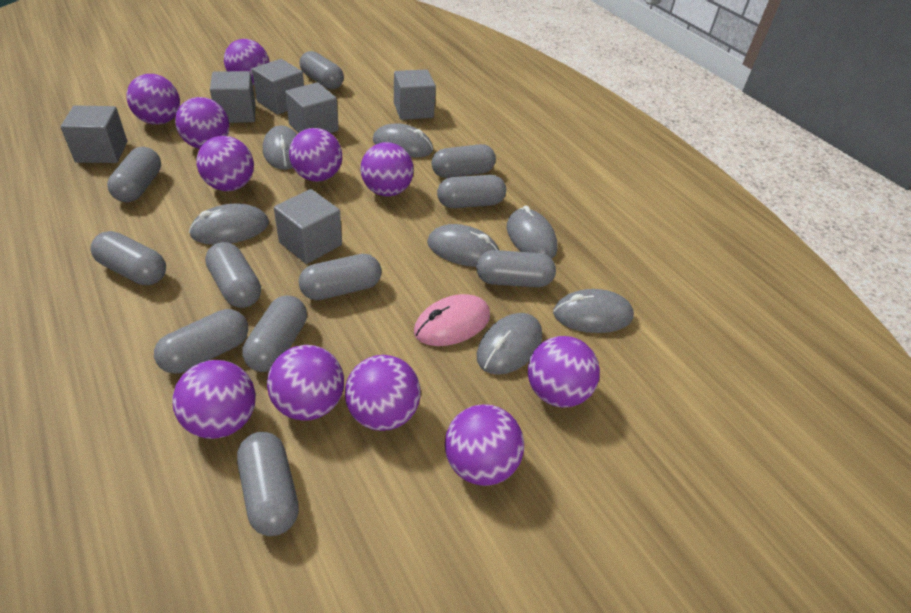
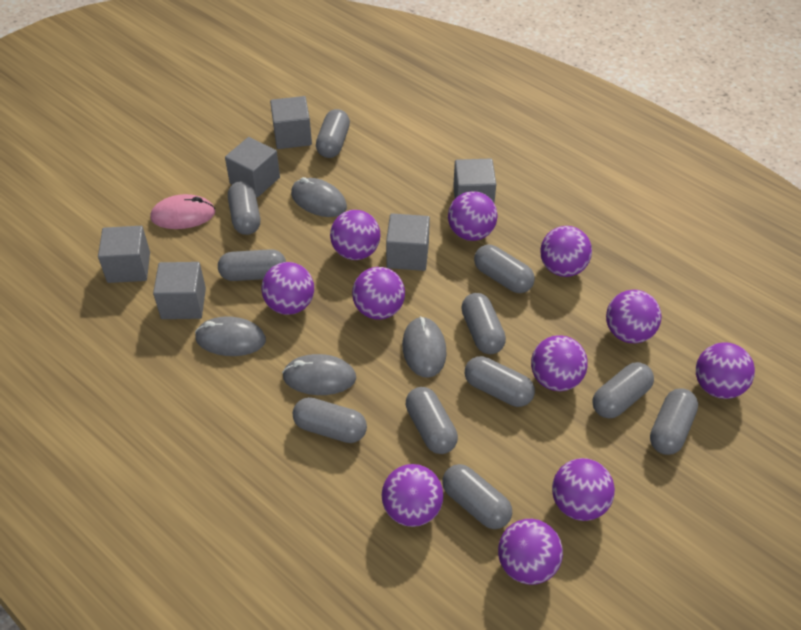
grey mouse: 7 -> 4

